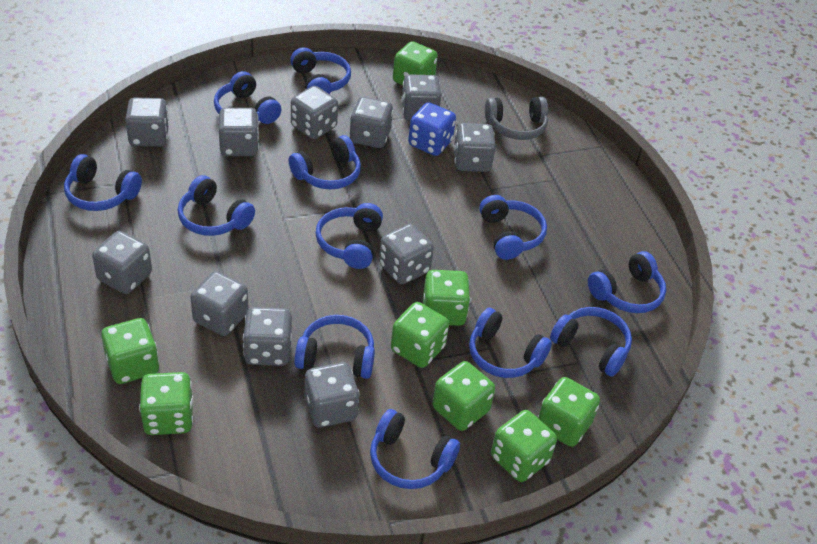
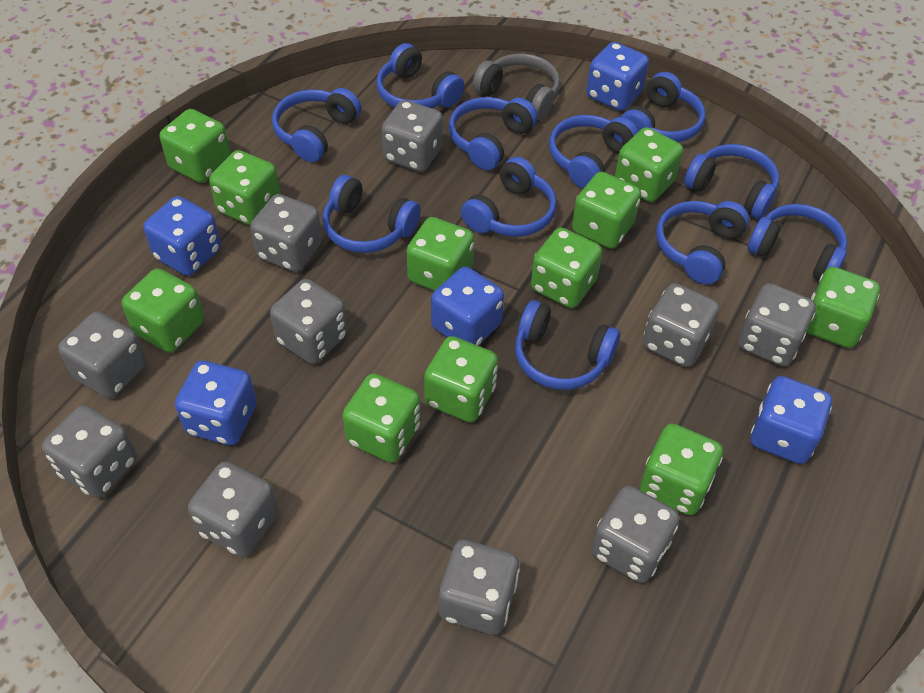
blue dice: 1 -> 5
blue headphones: 12 -> 11
green dice: 8 -> 11
grey dice: 11 -> 10

